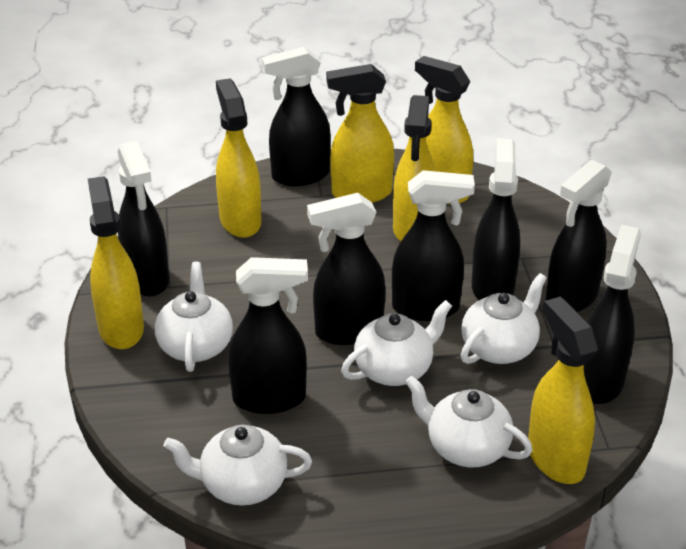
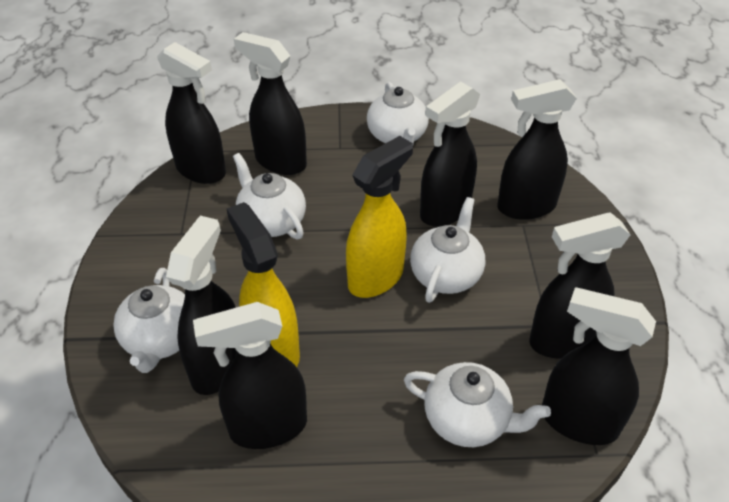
yellow spray bottle: 6 -> 2

